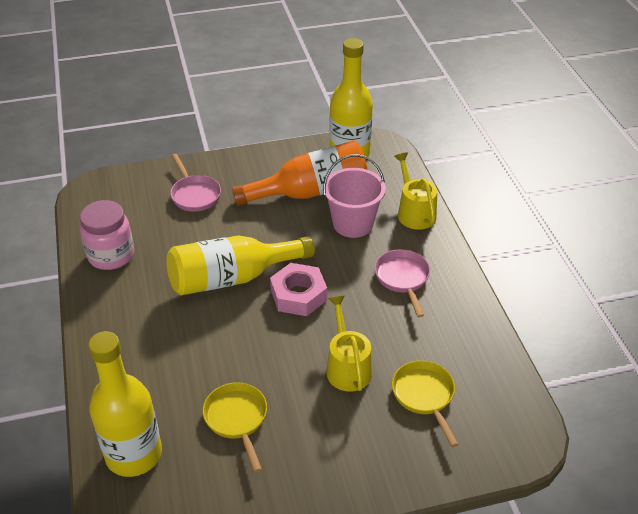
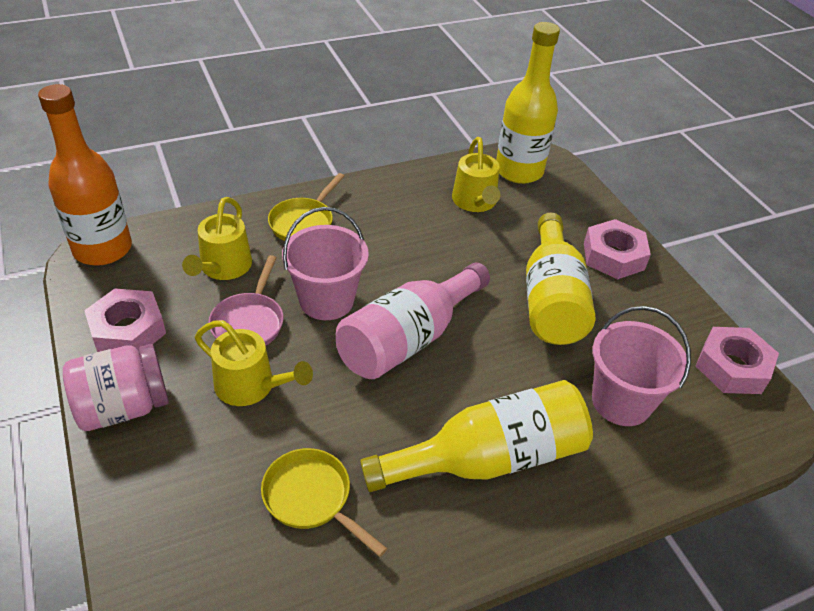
pink bottle: 0 -> 1
pink bucket: 1 -> 2
pink nut: 1 -> 3
pink pan: 2 -> 1
yellow watering can: 2 -> 3

